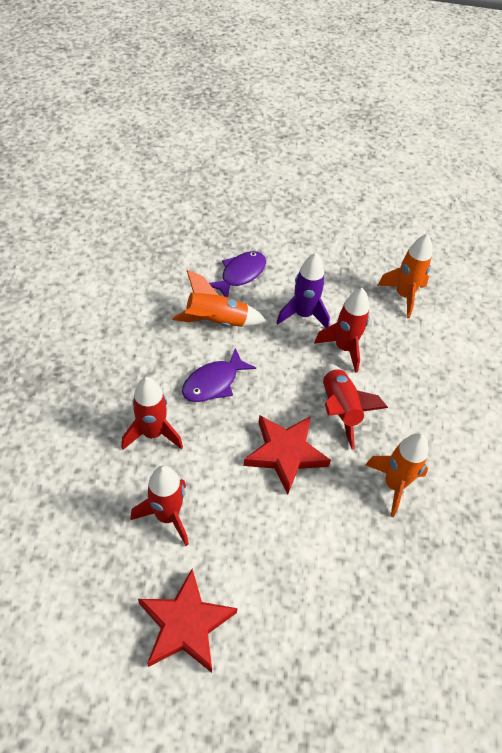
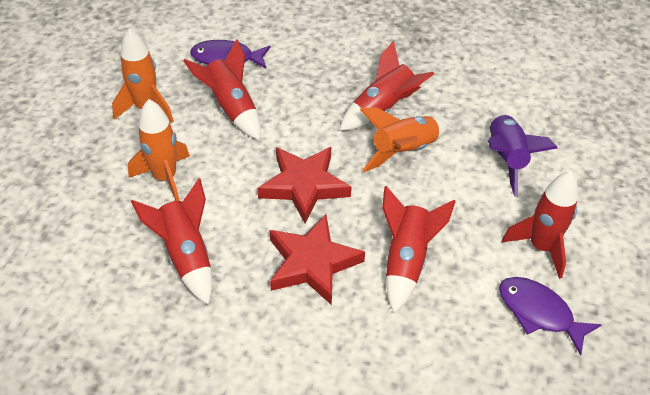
red rocket: 4 -> 5

